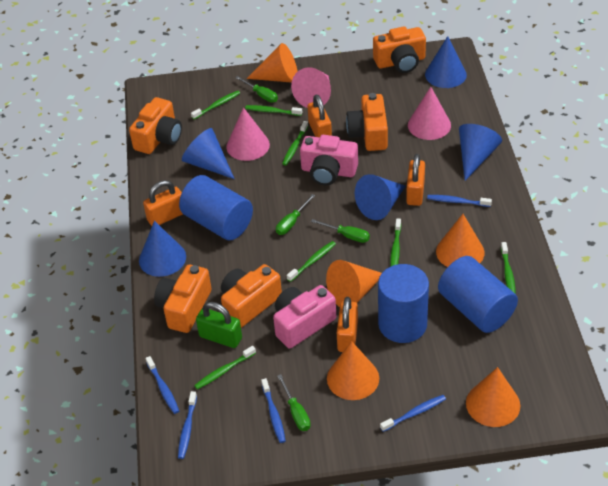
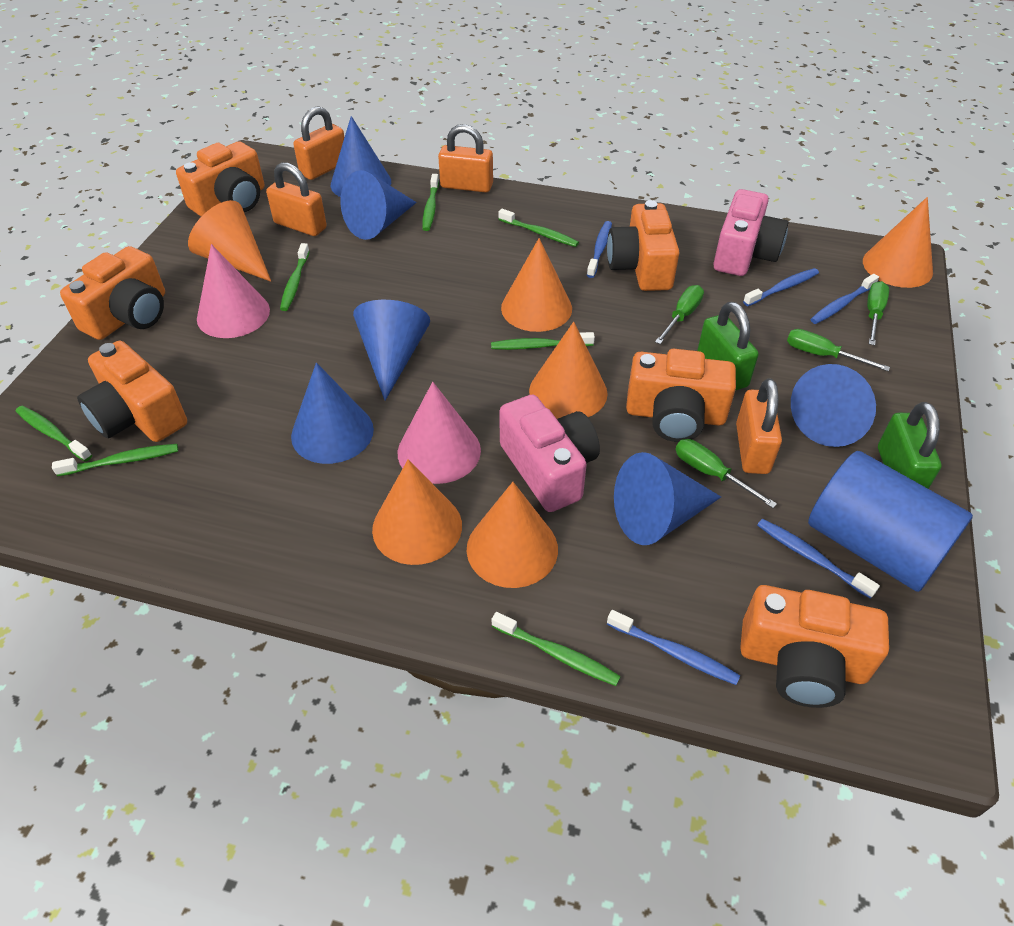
blue cone: 5 -> 6
blue cylinder: 3 -> 1
green padlock: 1 -> 2
orange camera: 5 -> 6
orange cone: 5 -> 6
pink cone: 3 -> 2

